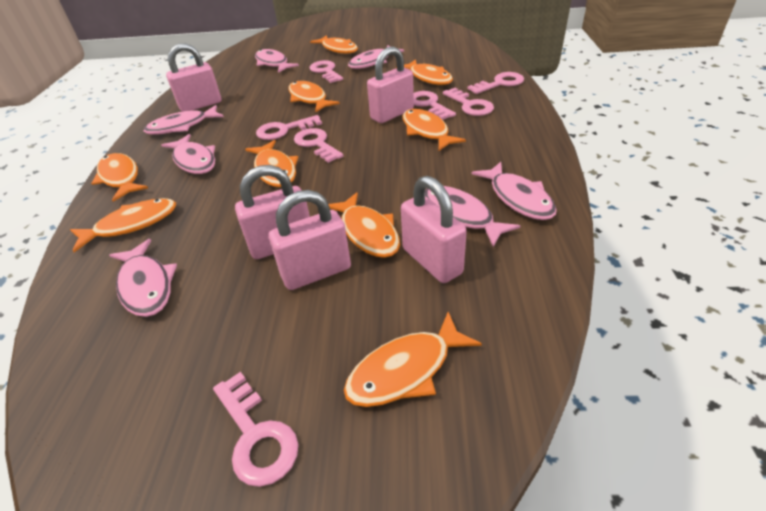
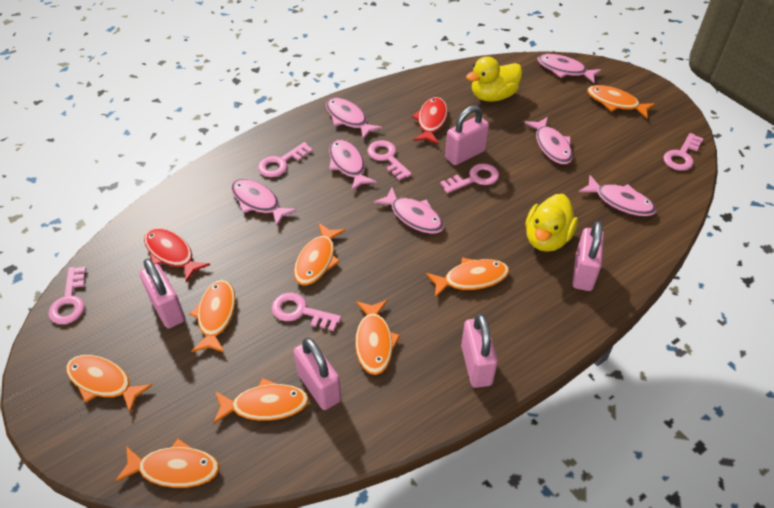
orange fish: 9 -> 8
pink key: 7 -> 6
red fish: 0 -> 2
yellow duck: 0 -> 2

